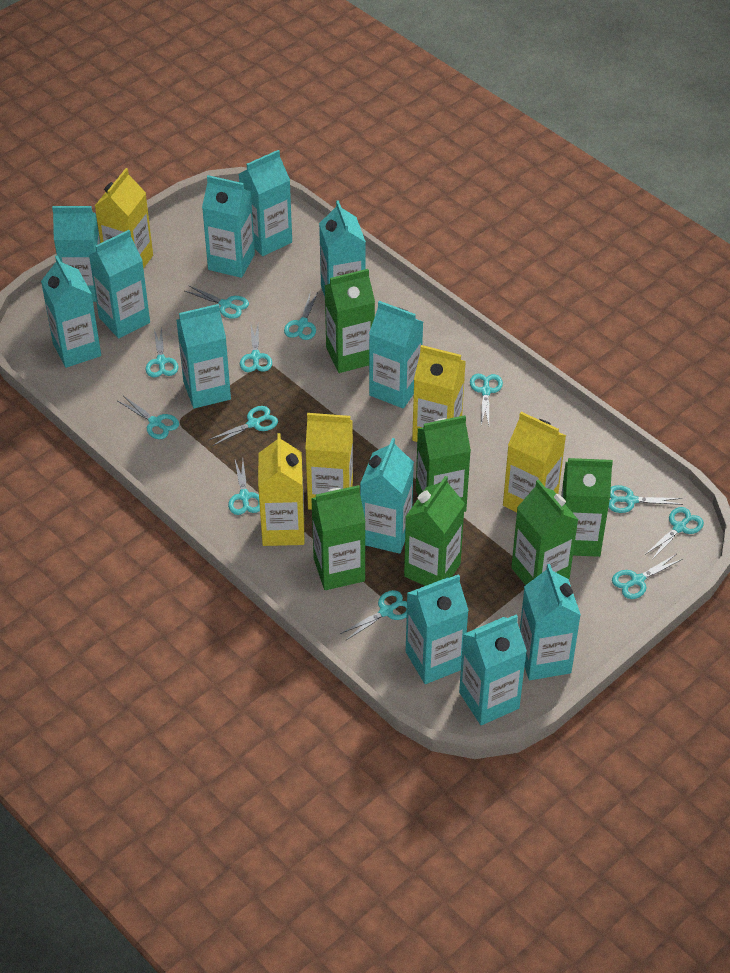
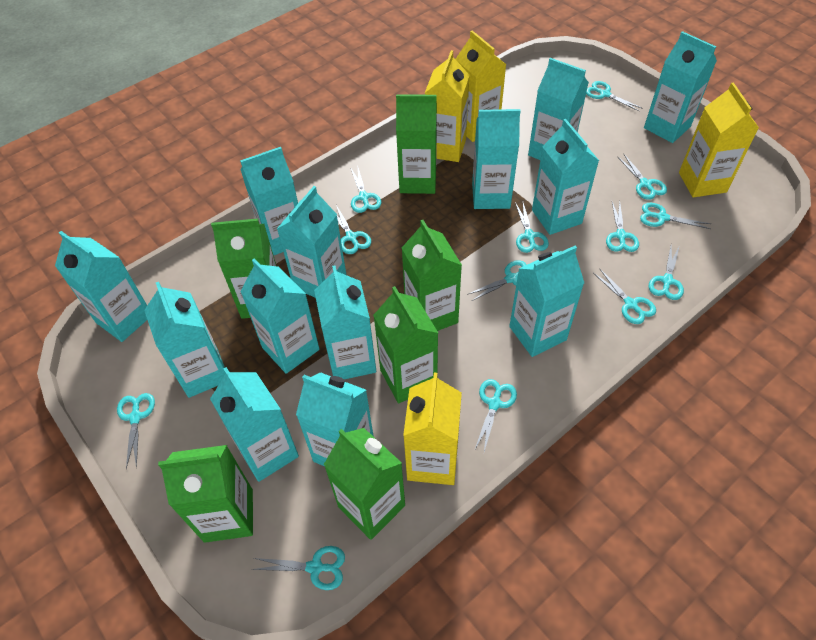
turquoise carton: 12 -> 13
turquoise scissors: 12 -> 13
yellow carton: 5 -> 4

